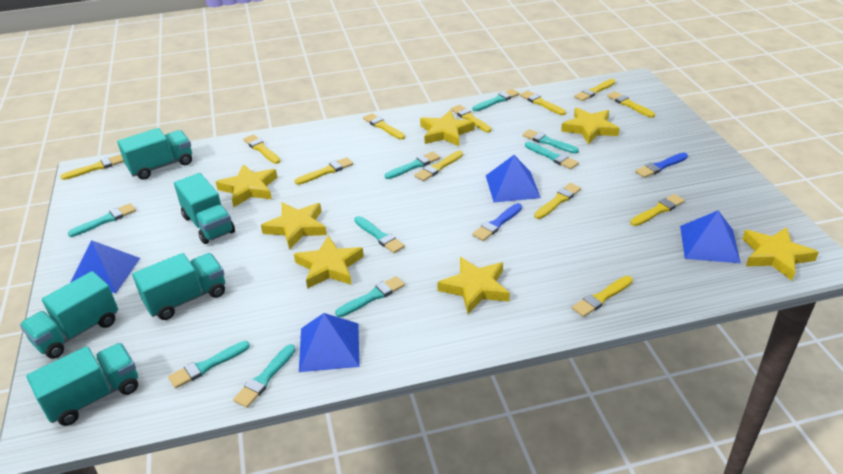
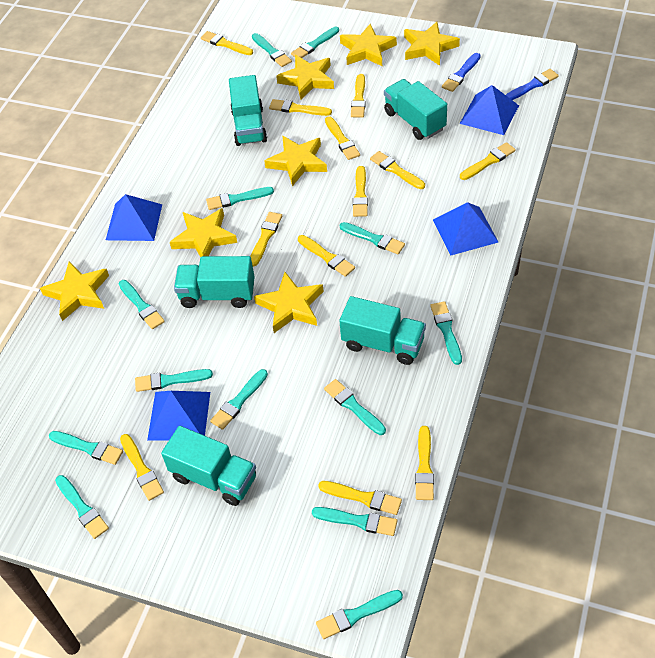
turquoise brush: 9 -> 13

